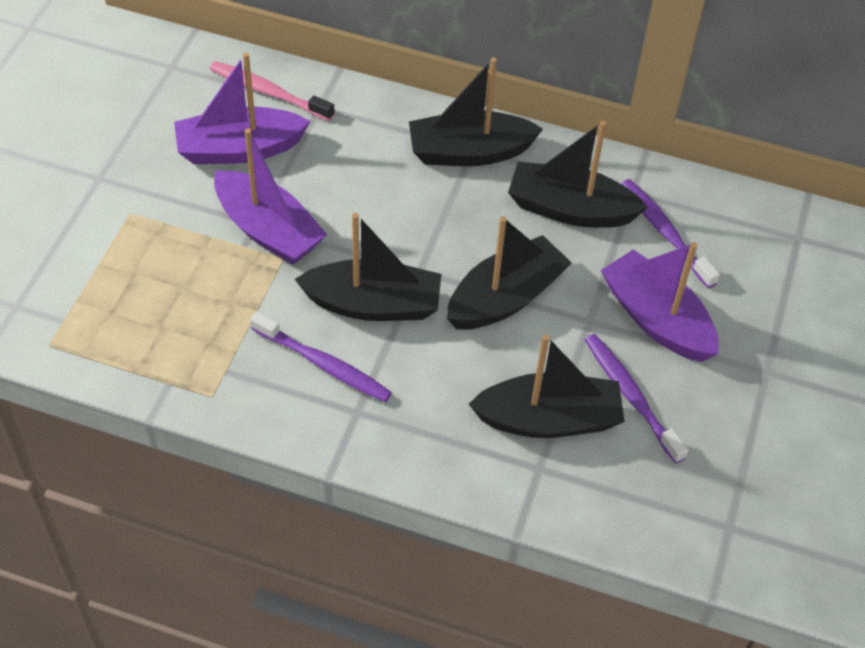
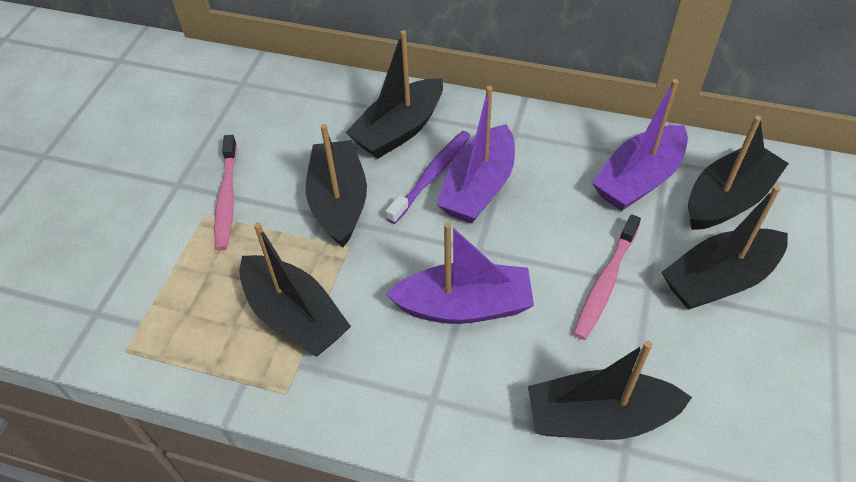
black boat: 5 -> 6
pink toothbrush: 1 -> 2
purple toothbrush: 3 -> 1

